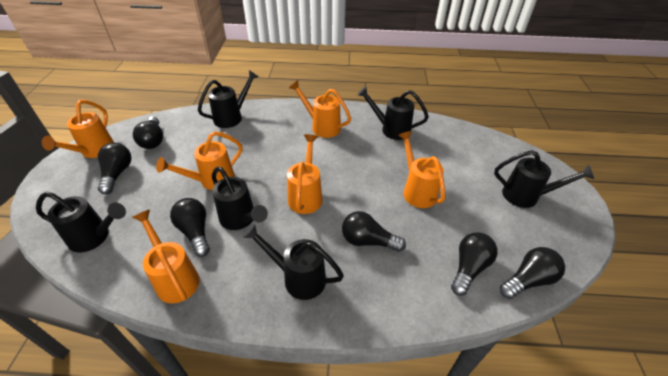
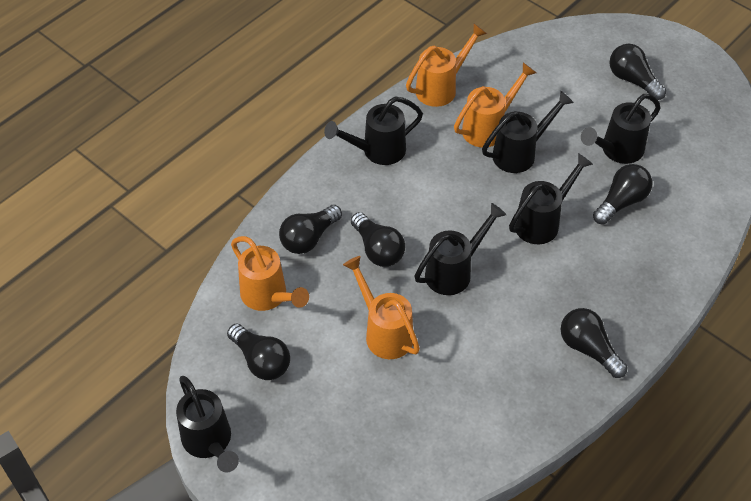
orange watering can: 6 -> 4

